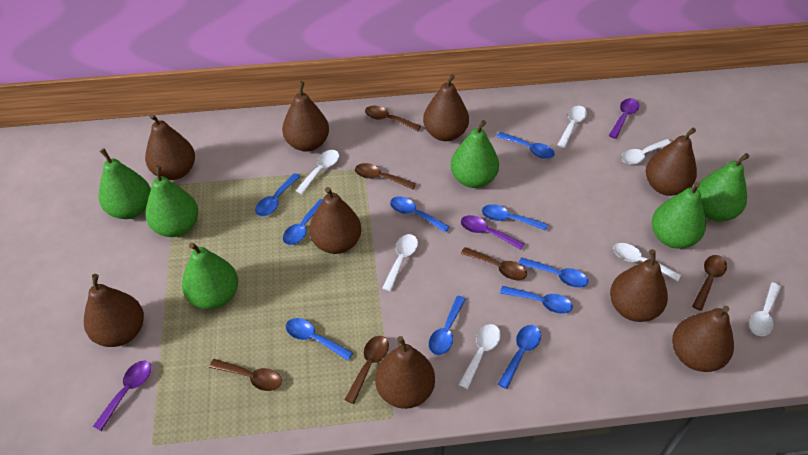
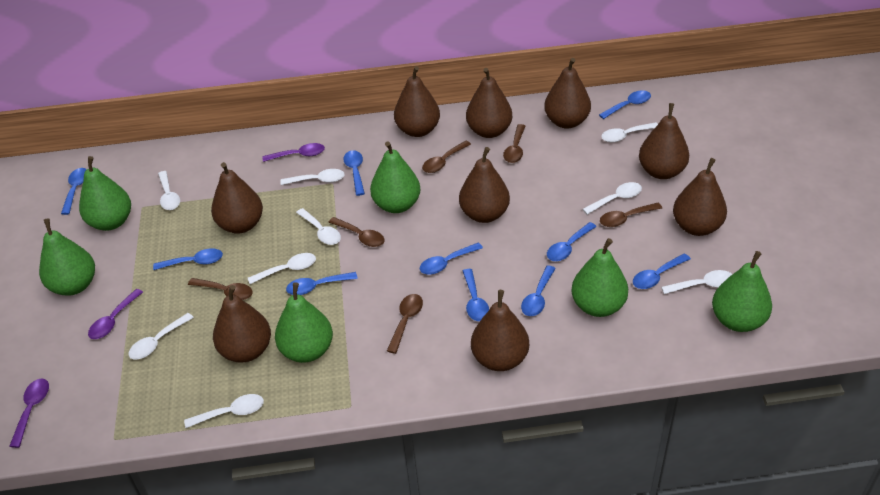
white spoon: 7 -> 9

